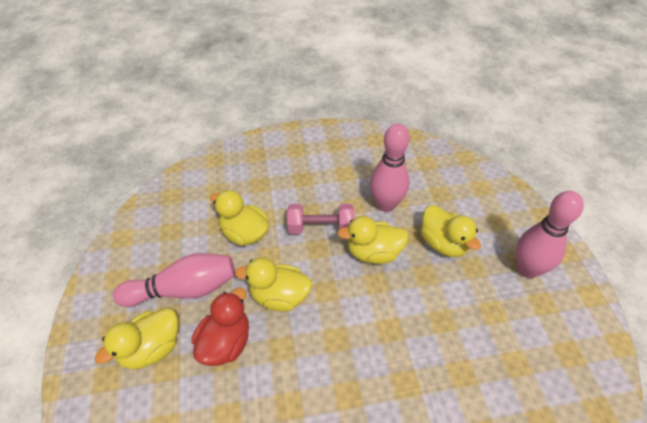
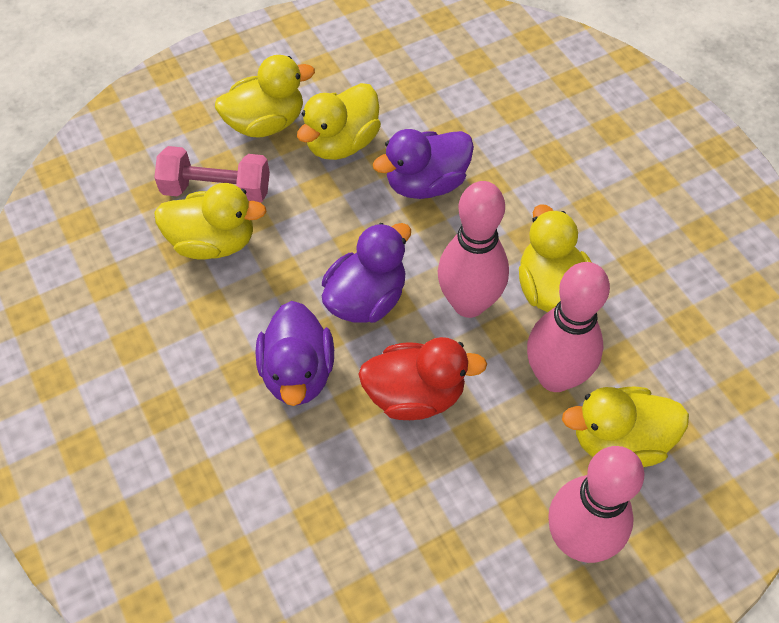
purple duck: 0 -> 3

